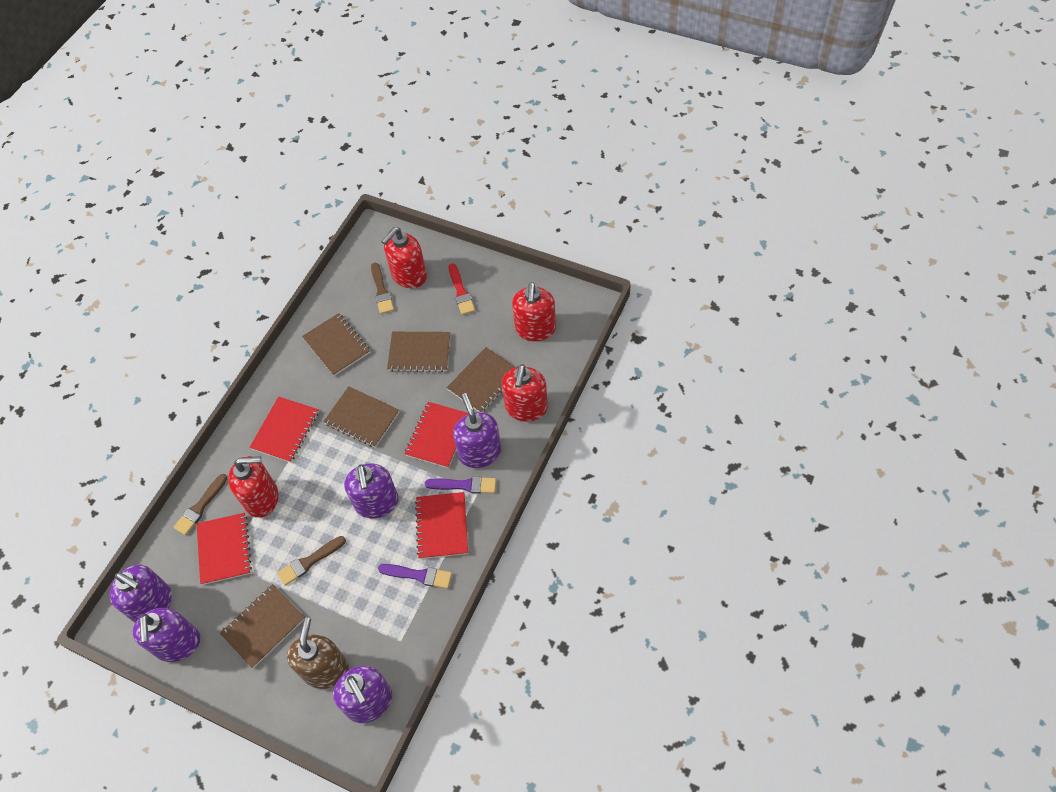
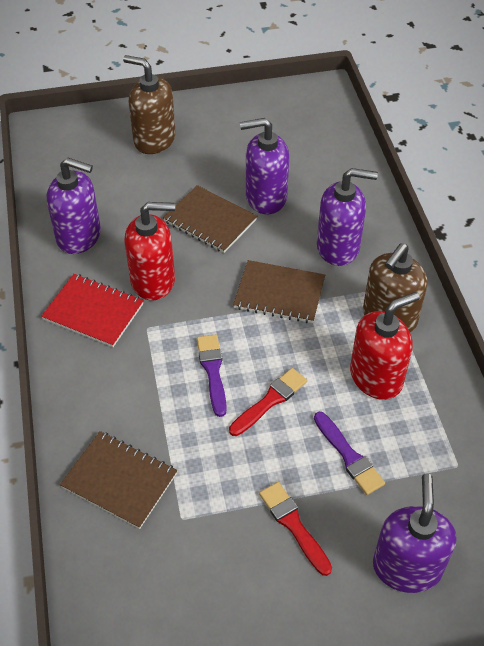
brown brush: 3 -> 0
brown notebook: 5 -> 3
brown soap dispenser: 1 -> 2
purple soap dispenser: 5 -> 4
red brush: 1 -> 2
red notebook: 4 -> 1
red soap dispenser: 4 -> 2

